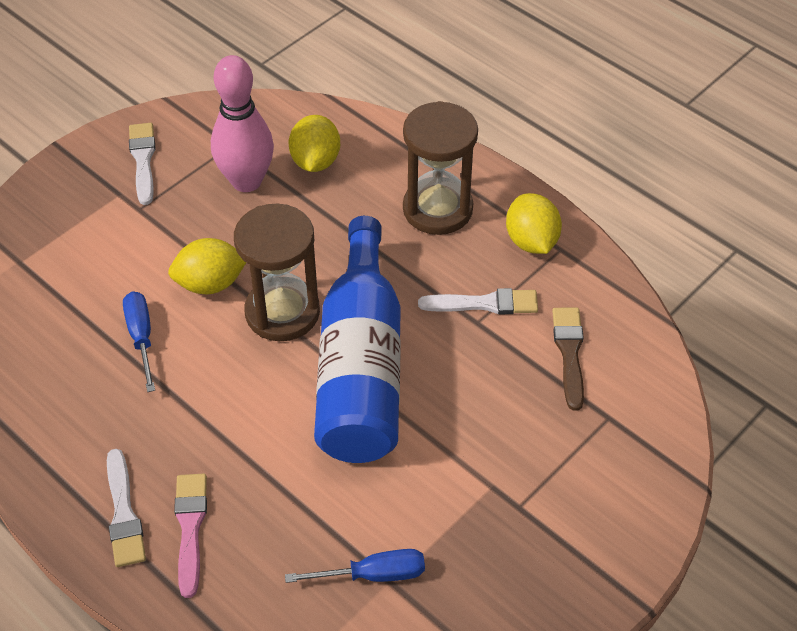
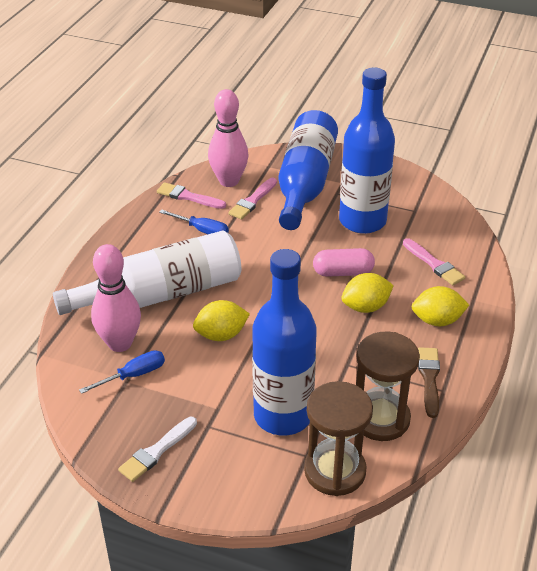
blue bottle: 1 -> 3
pink bowling pin: 1 -> 2
pink brush: 1 -> 3
pink capsule: 0 -> 1
white bottle: 0 -> 1
white brush: 3 -> 1

